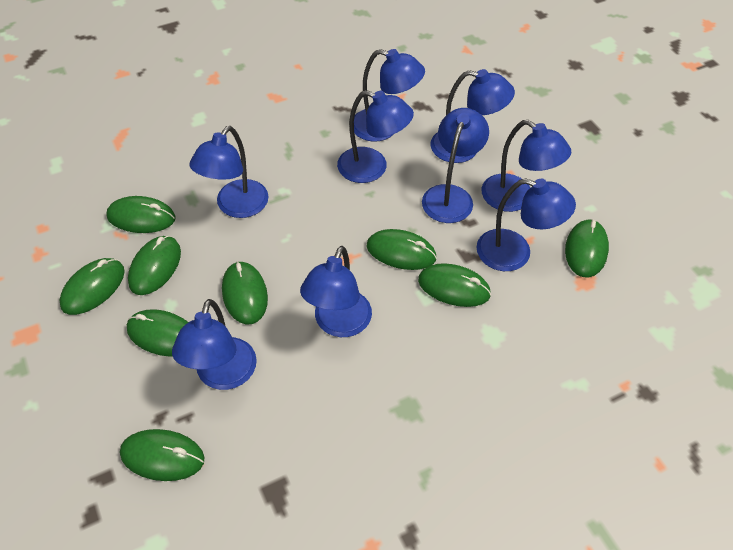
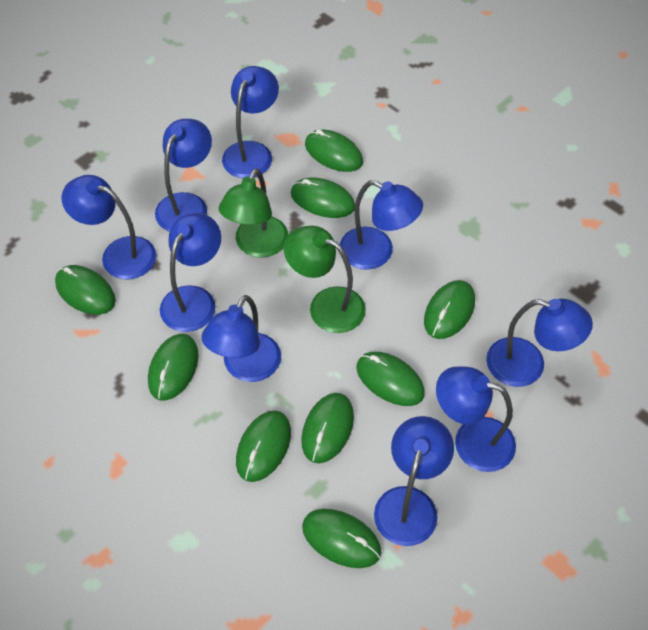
green lamp: 0 -> 2

